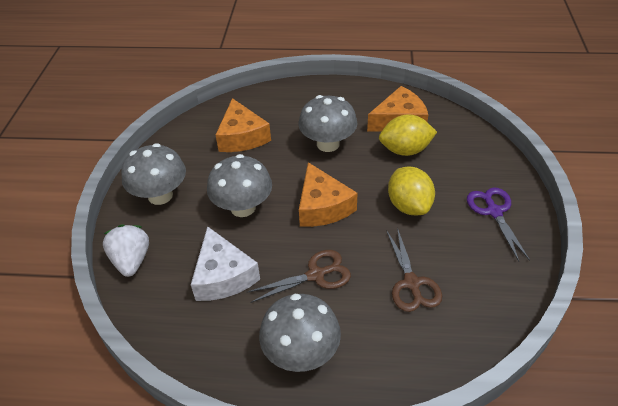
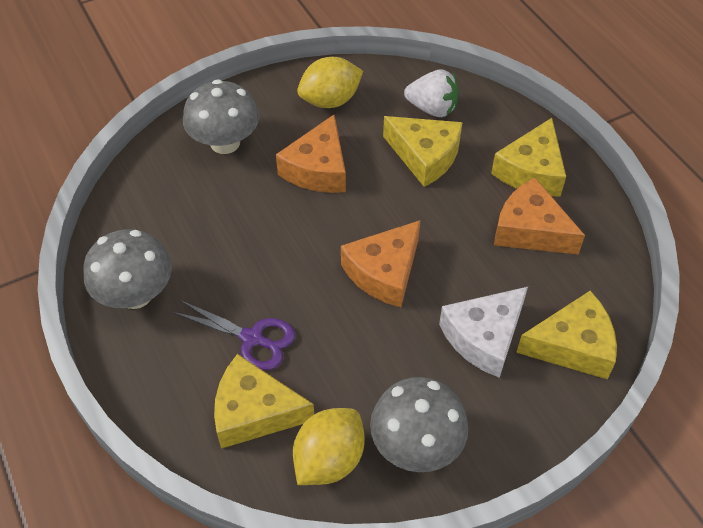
brown scissors: 2 -> 0
grey mushroom: 4 -> 3
yellow cheese: 0 -> 4

